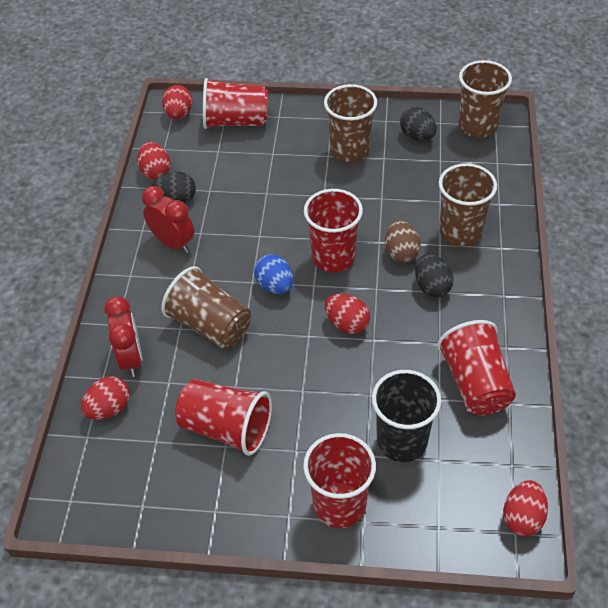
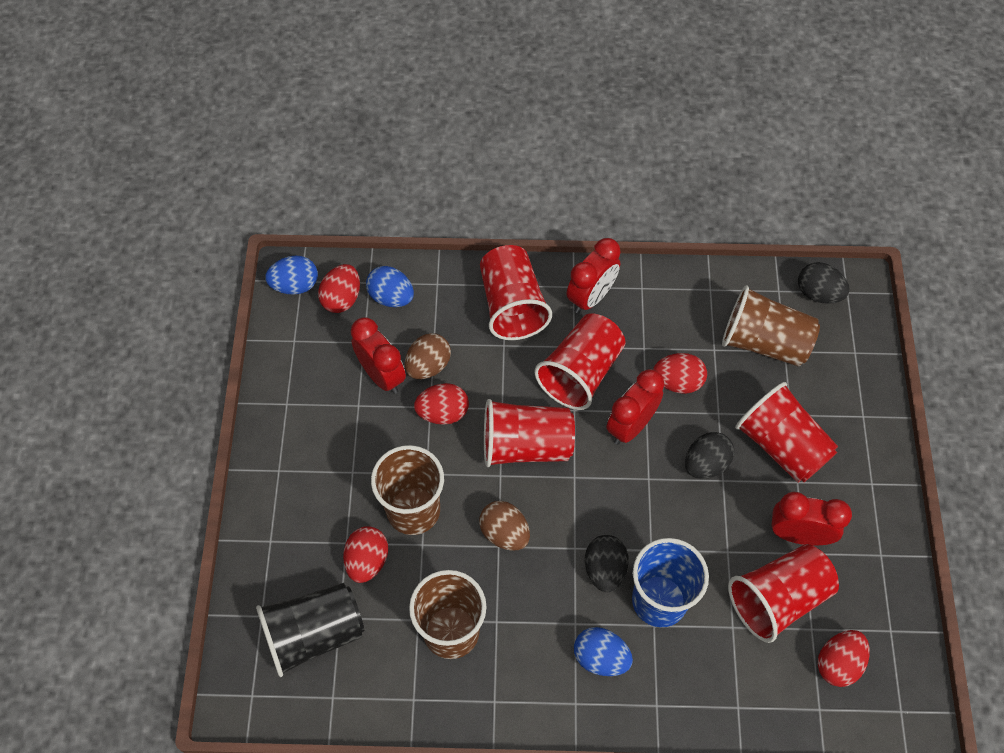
blue cup: 0 -> 1
blue egg: 1 -> 3
brown cup: 4 -> 3
brown egg: 1 -> 2
red clock: 2 -> 4

